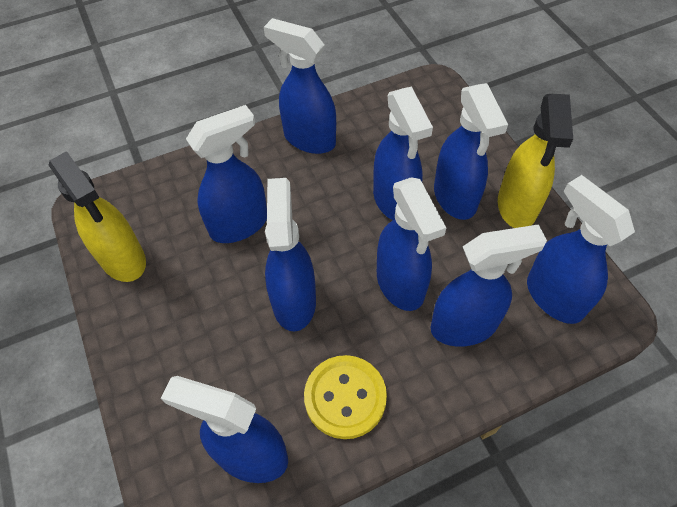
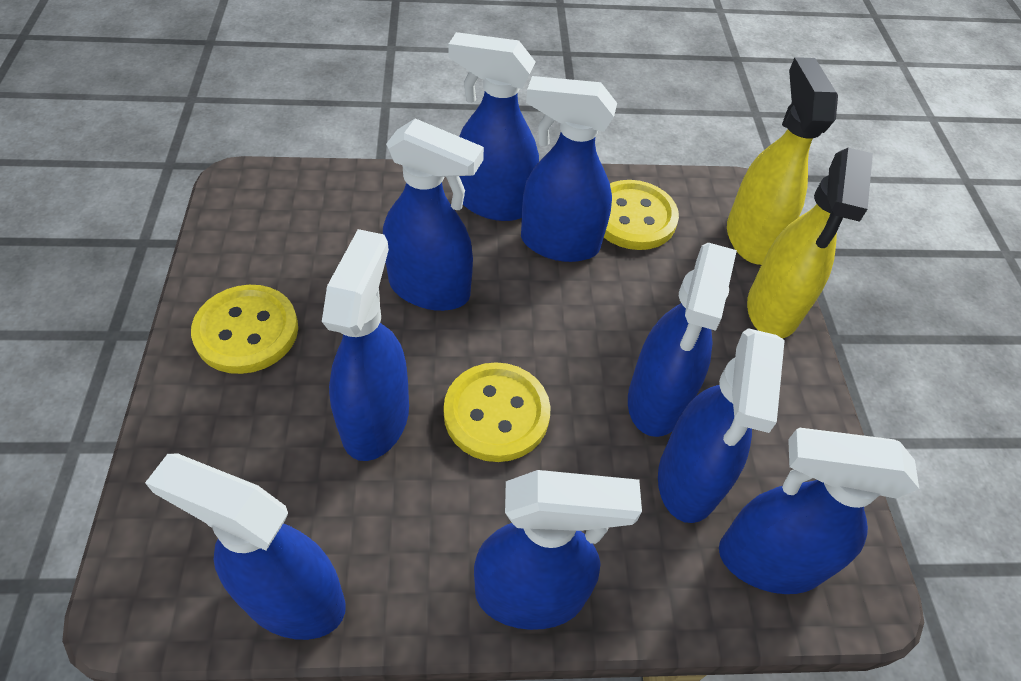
yellow button: 1 -> 3

